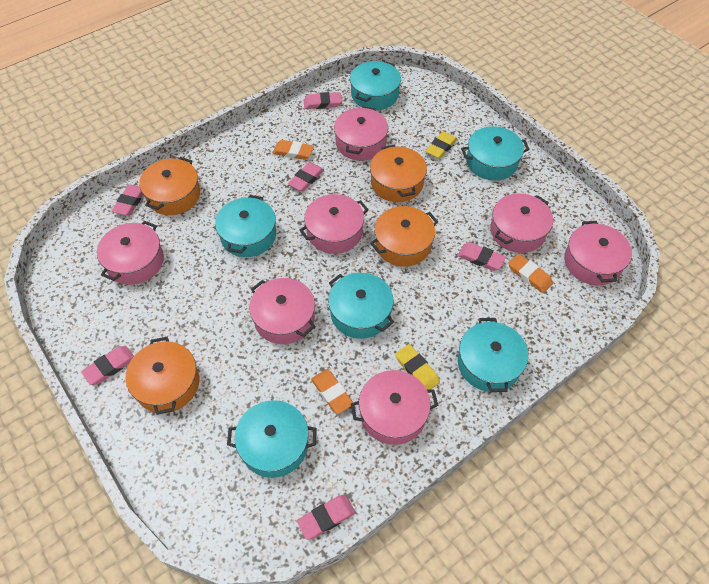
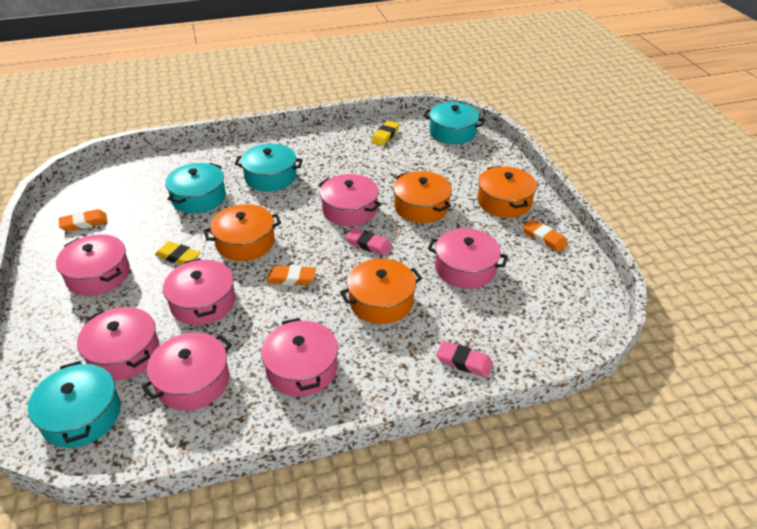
pink eraser: 6 -> 2
turquoise pot: 6 -> 4

